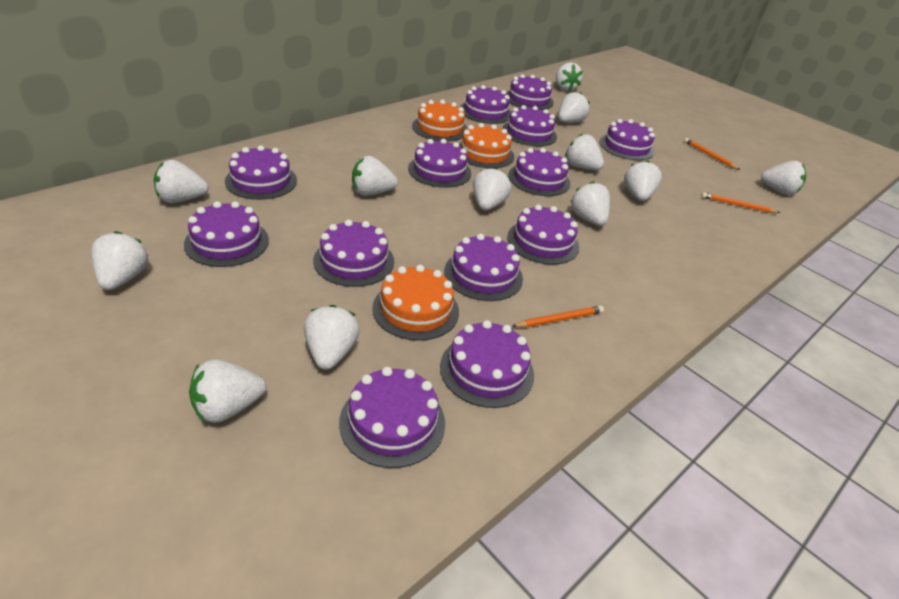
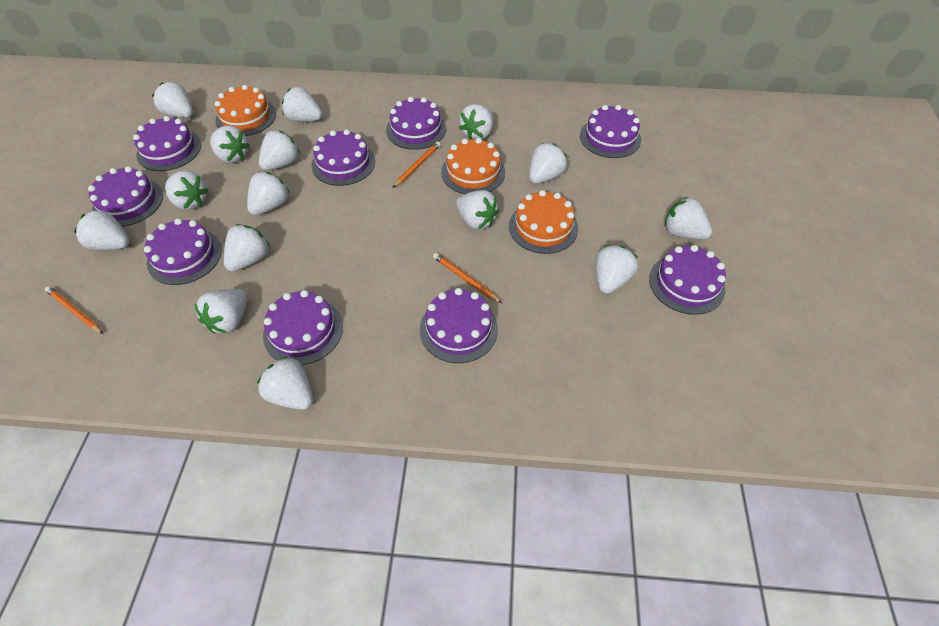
purple cake: 13 -> 9
white strawberry: 12 -> 15

